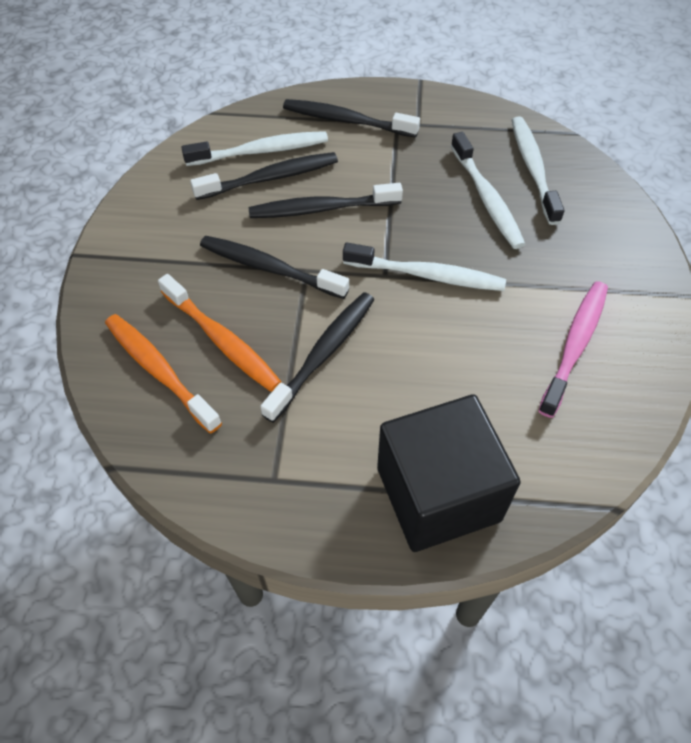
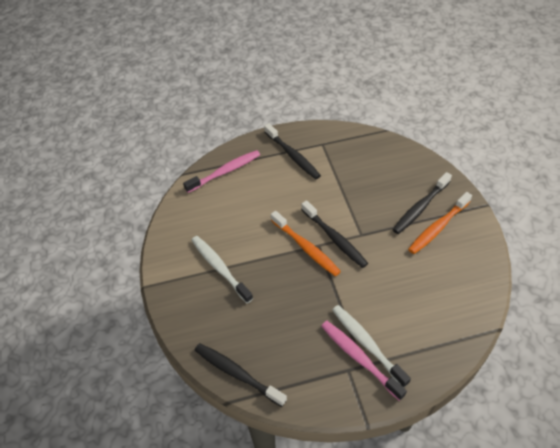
black cube: 1 -> 0
black toothbrush: 5 -> 4
pink toothbrush: 1 -> 2
white toothbrush: 4 -> 2

